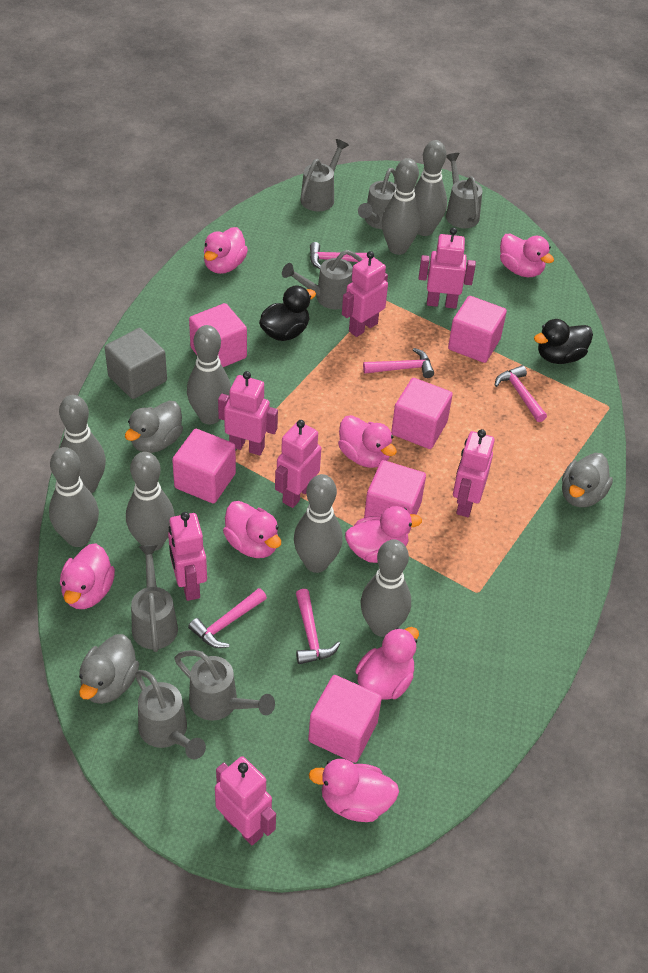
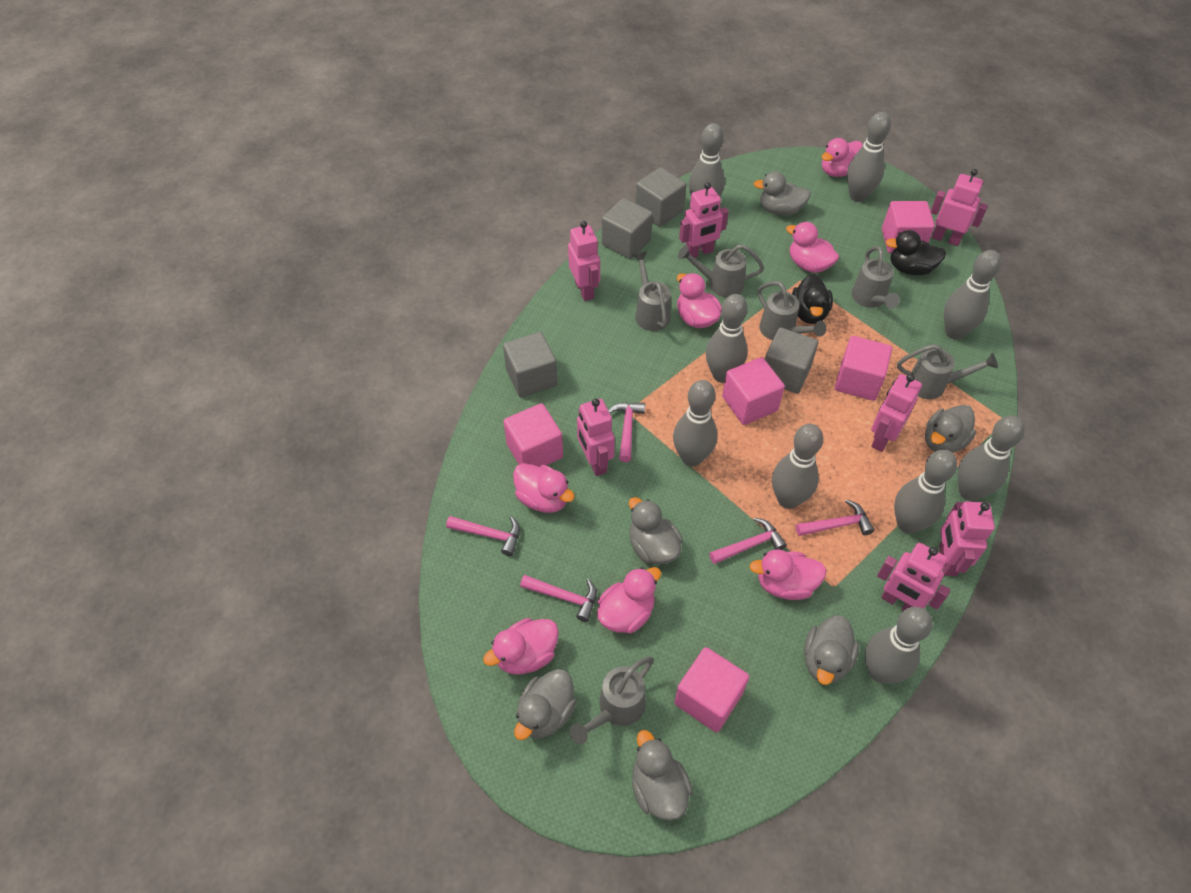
grey bowling pin: 8 -> 9
grey cube: 1 -> 4
grey duck: 3 -> 6
grey watering can: 7 -> 6
pink cube: 6 -> 5
pink duck: 8 -> 7

